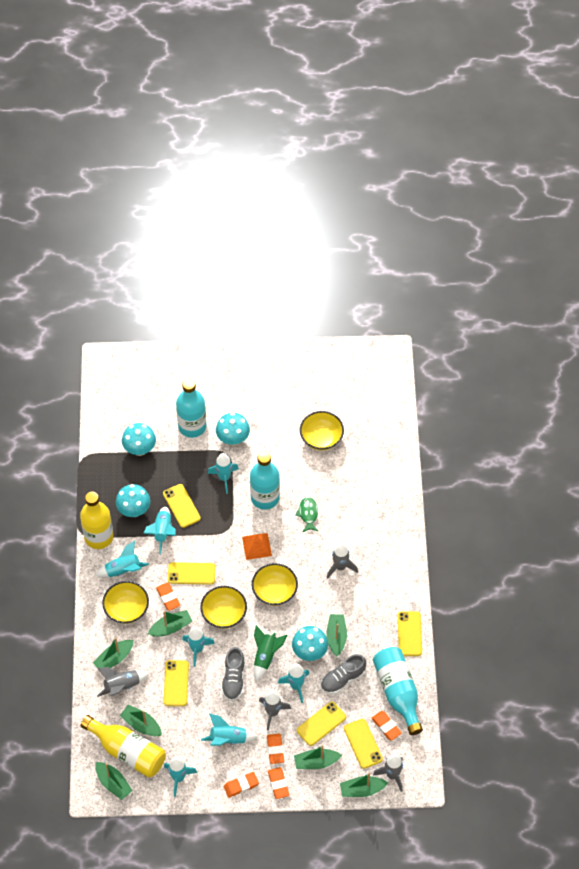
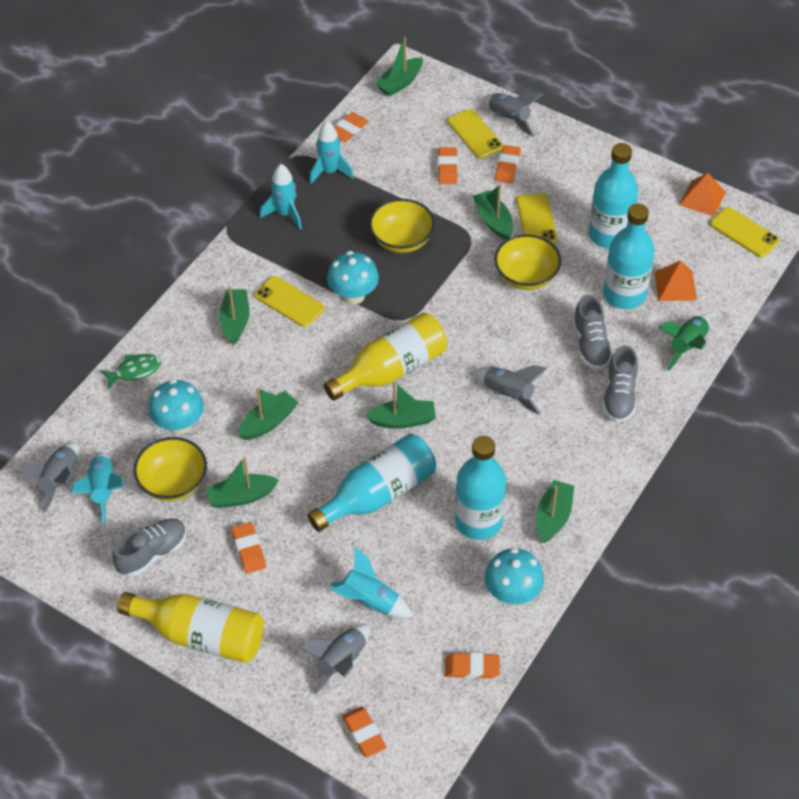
grey shoe: 2 -> 3
orange eraser: 5 -> 6
orange pyramid: 1 -> 2
turquoise bottle: 3 -> 4
turquoise mushroom: 4 -> 3
turquoise rocket: 7 -> 4
yellow bowl: 4 -> 3
yellow phone: 6 -> 4

